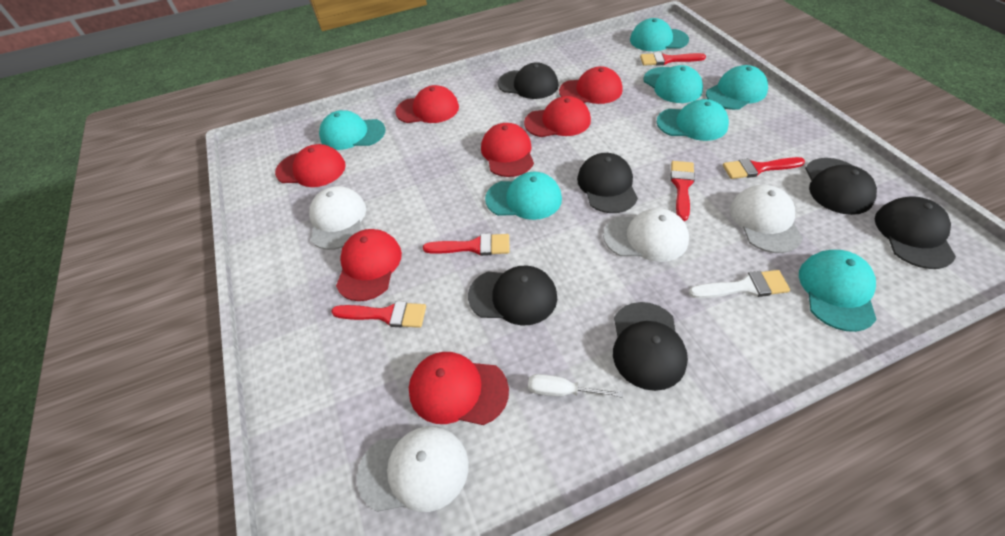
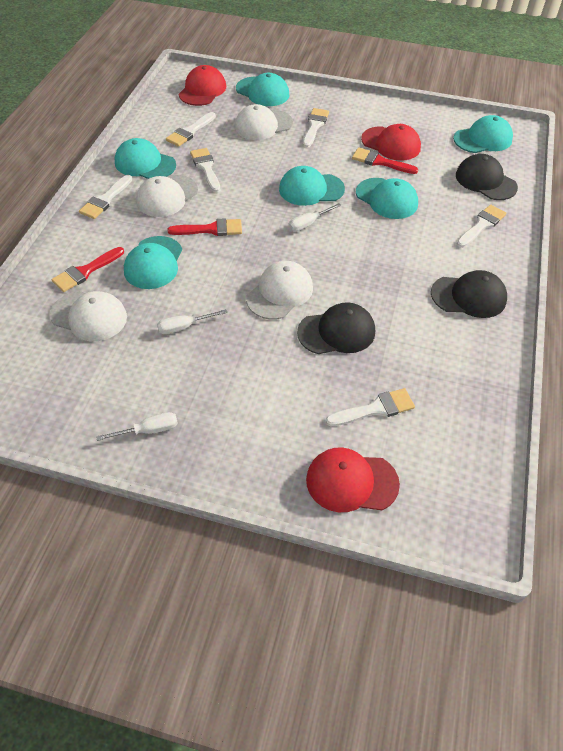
black cap: 6 -> 3
red brush: 5 -> 3
red cap: 7 -> 3
turquoise cap: 7 -> 6
white brush: 1 -> 6
white screwdriver: 1 -> 3

